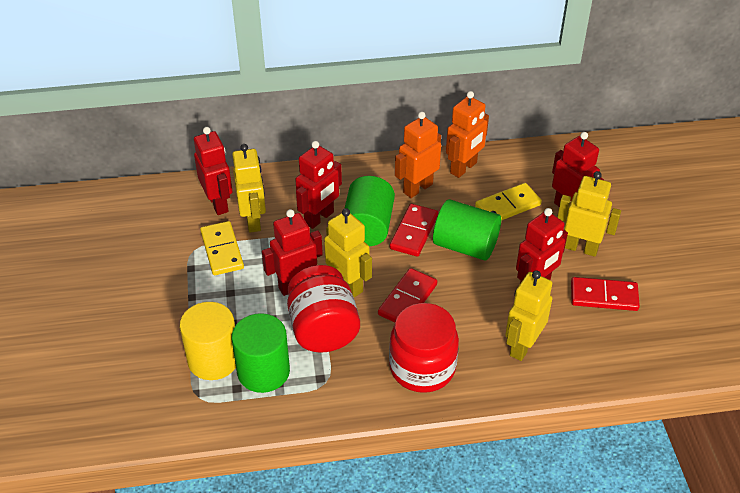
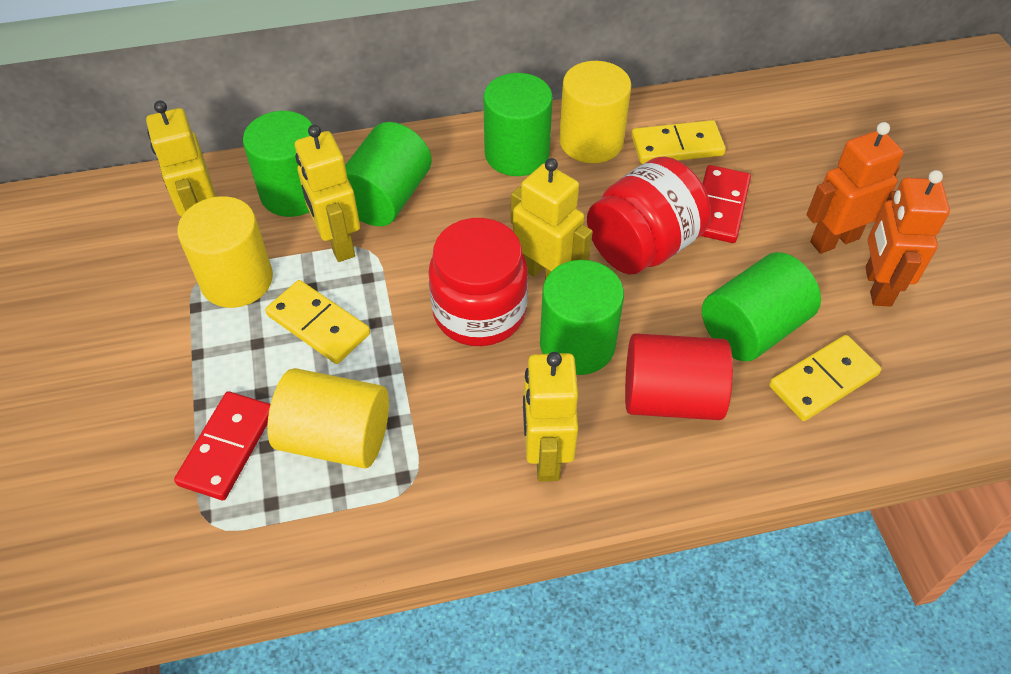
green cylinder: 3 -> 5
red cylinder: 0 -> 1
red domino: 3 -> 2
red robot: 5 -> 0
yellow cylinder: 1 -> 3
yellow domino: 2 -> 3

